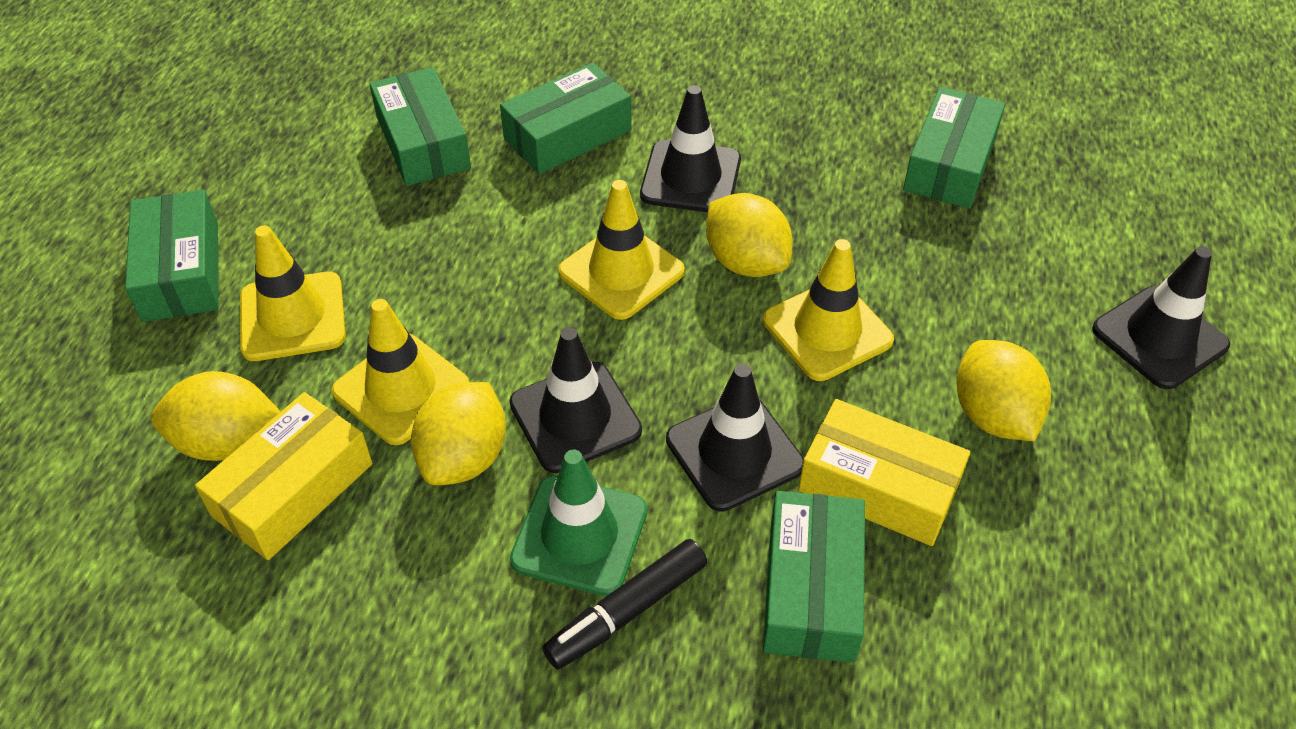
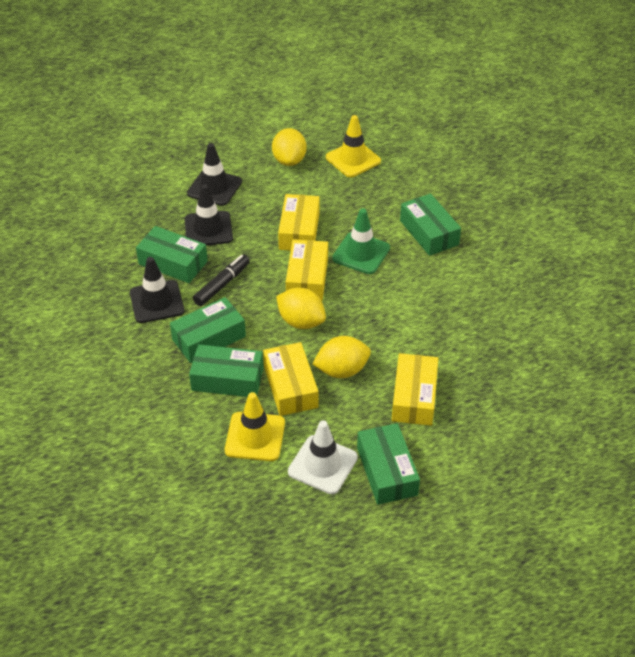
black traffic cone: 4 -> 3
white traffic cone: 0 -> 1
yellow box: 2 -> 4
yellow lemon: 4 -> 3
yellow traffic cone: 4 -> 2

